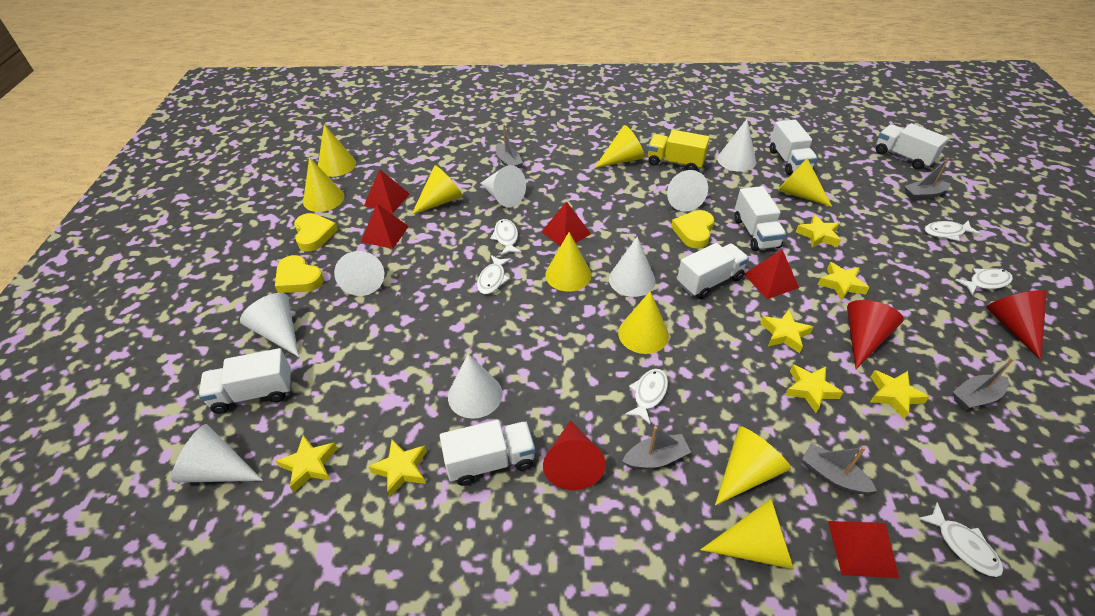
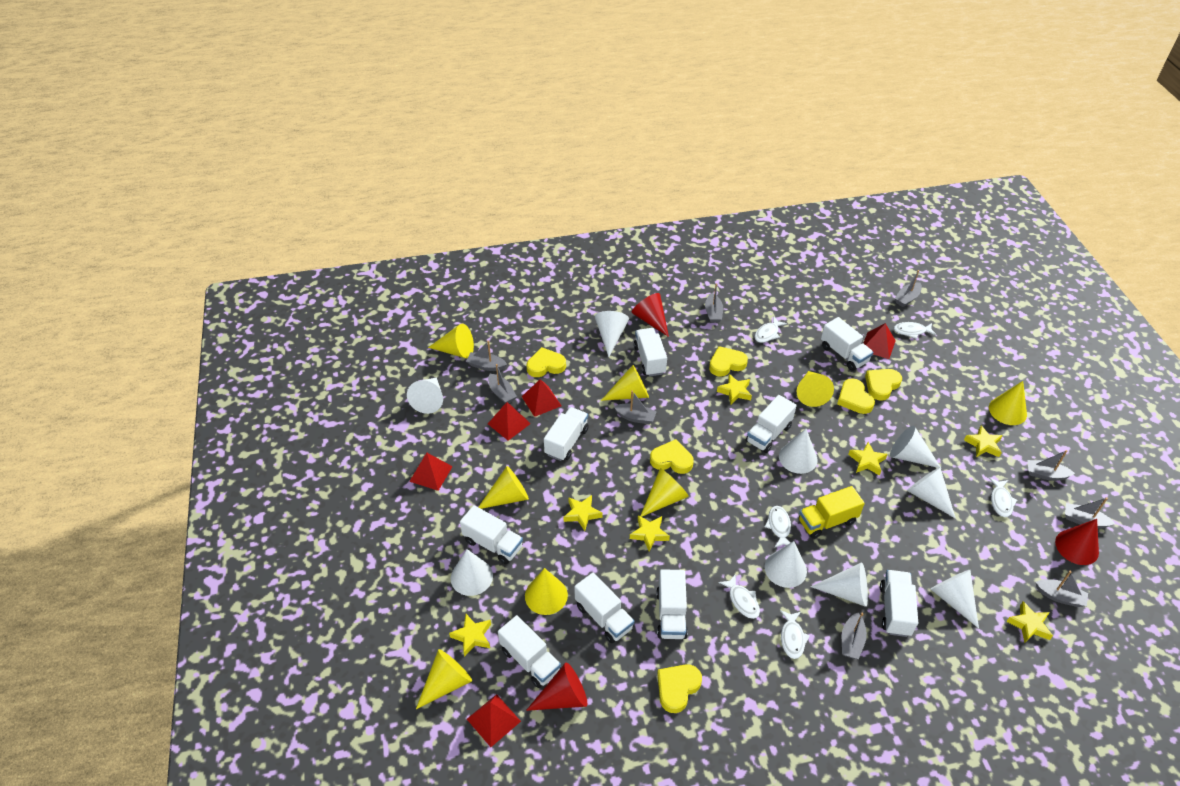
grey boat: 5 -> 9
white cone: 8 -> 9
white truck: 6 -> 9
yellow cone: 9 -> 8
yellow heart: 3 -> 6

